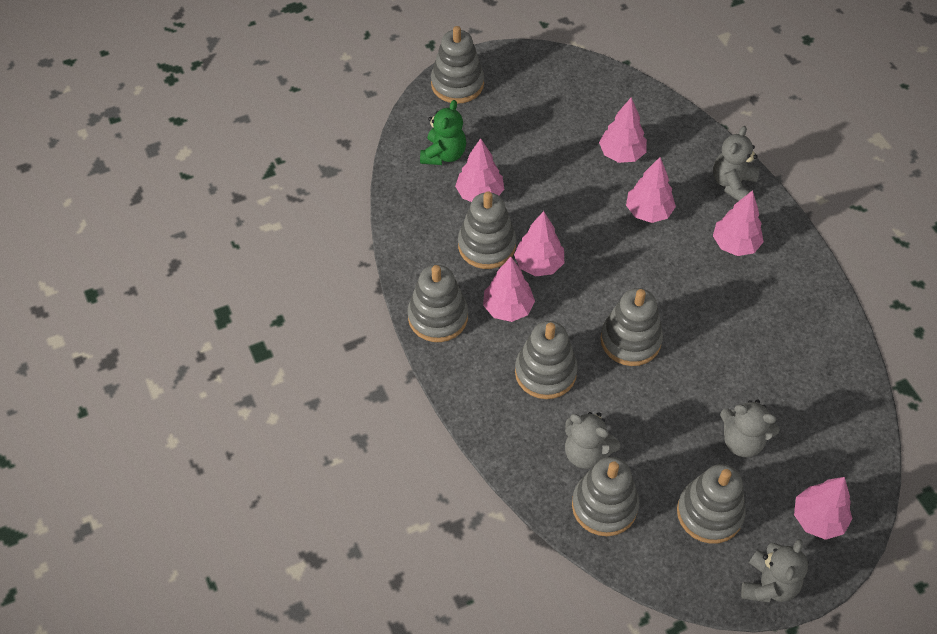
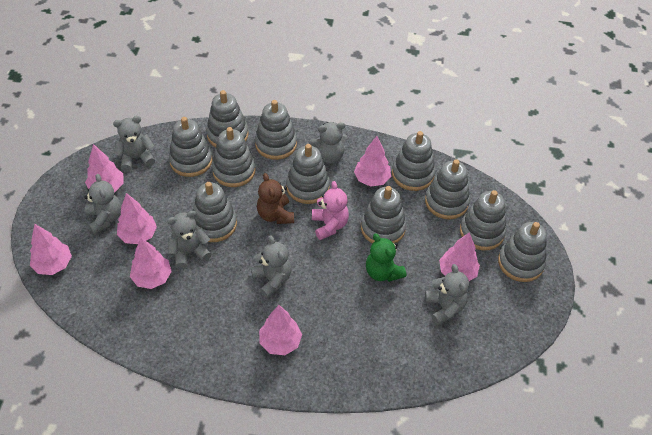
brown teddy bear: 0 -> 1
grey stacking toy: 7 -> 11
grey teddy bear: 4 -> 6
pink teddy bear: 0 -> 1

